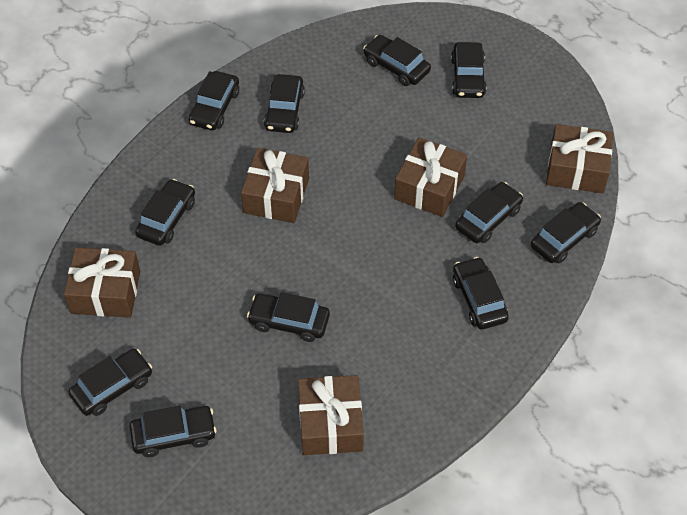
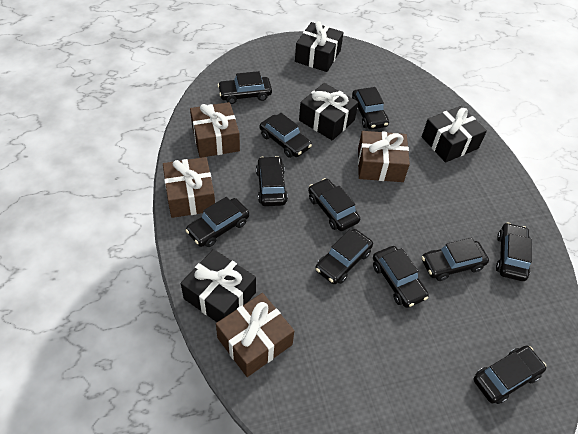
black gift: 0 -> 4
brown gift: 5 -> 4

